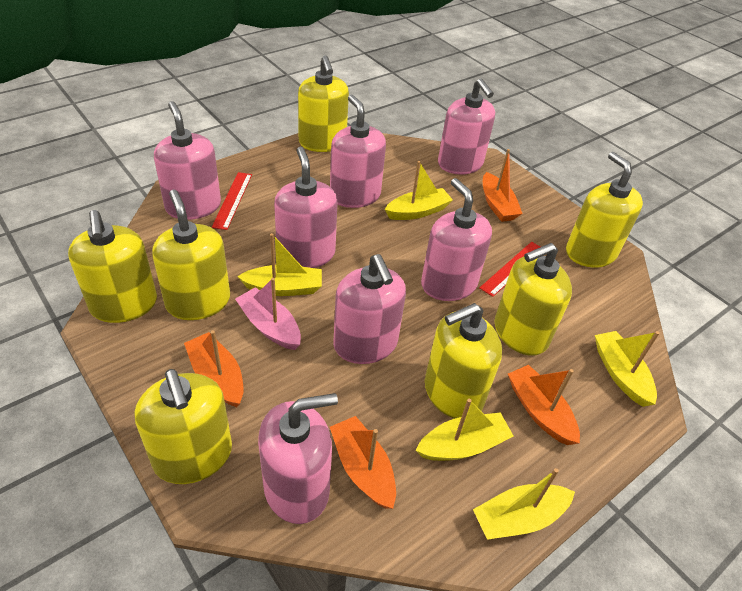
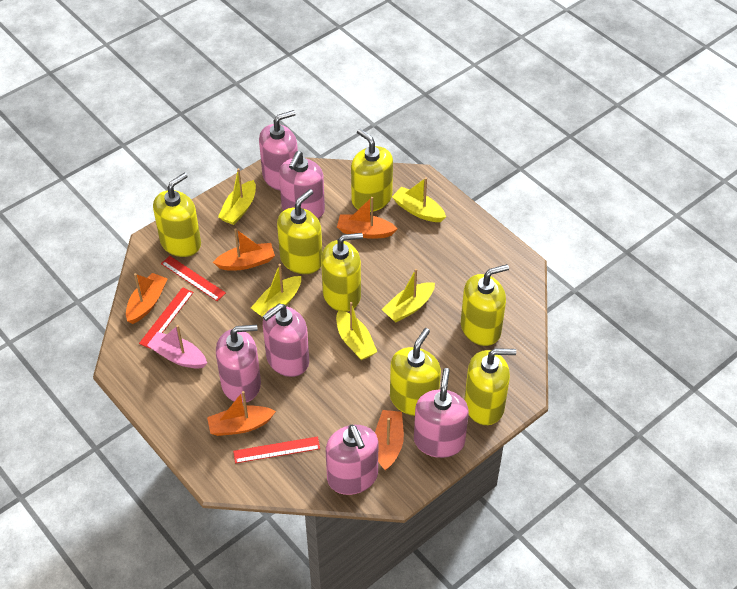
orange boat: 4 -> 5
pink soap dispenser: 7 -> 6
red ruler: 2 -> 3

